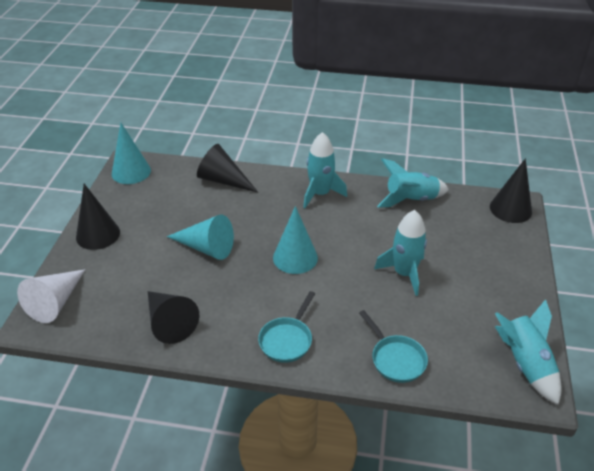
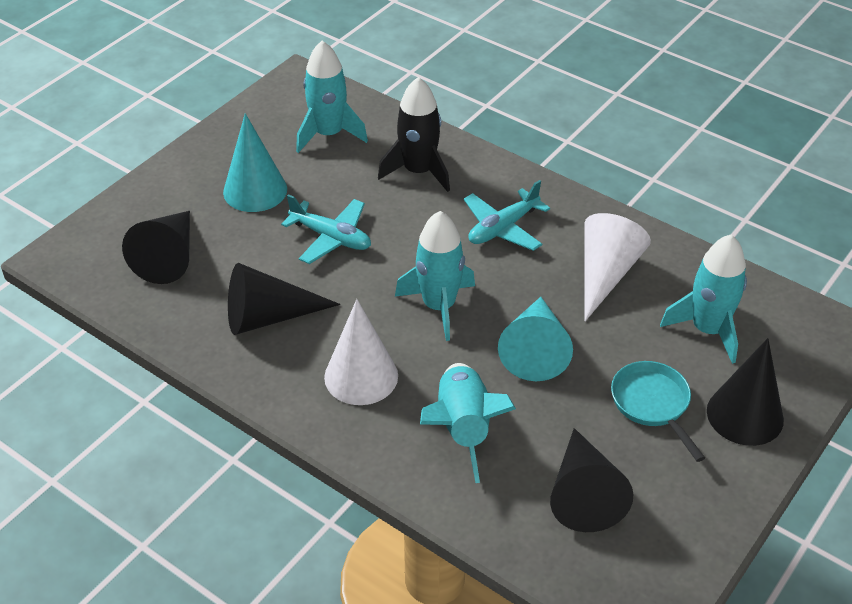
black rocket: 0 -> 1
turquoise cone: 3 -> 2
turquoise pan: 2 -> 1
turquoise plane: 0 -> 2
white cone: 1 -> 2

